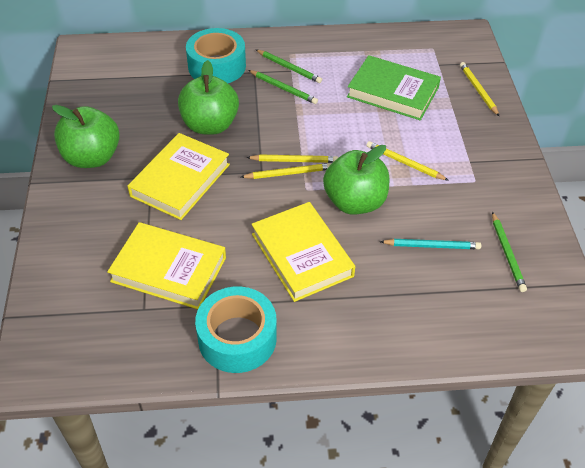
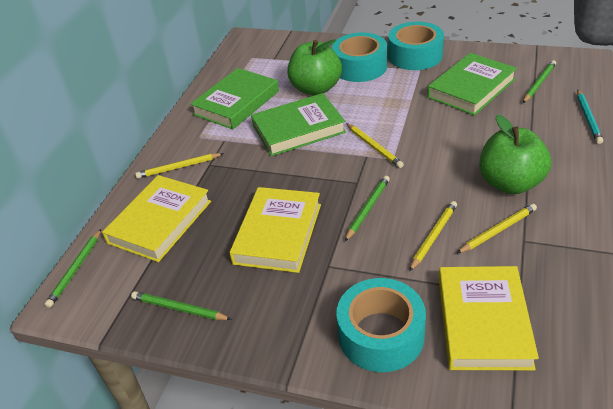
green apple: 3 -> 2
green book: 1 -> 3
green pencil: 3 -> 4
turquoise tape: 2 -> 3

